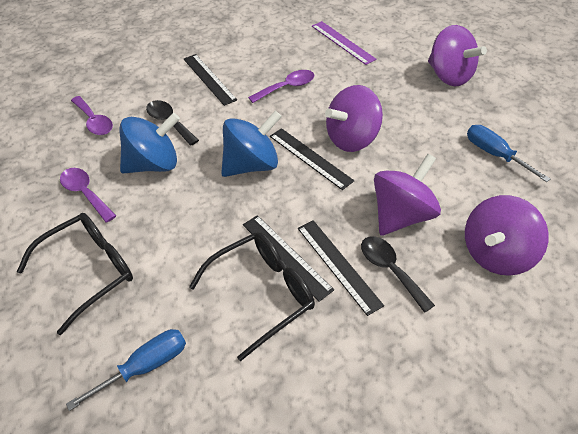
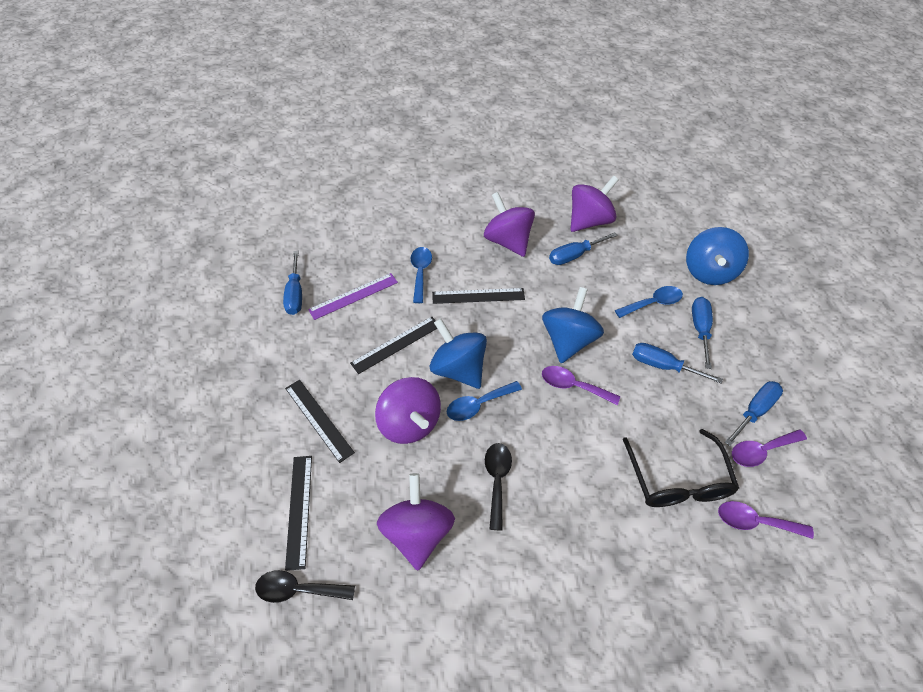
black glasses: 2 -> 1
blue screwdriver: 2 -> 5
blue spinning top: 2 -> 3
blue spoon: 0 -> 3

